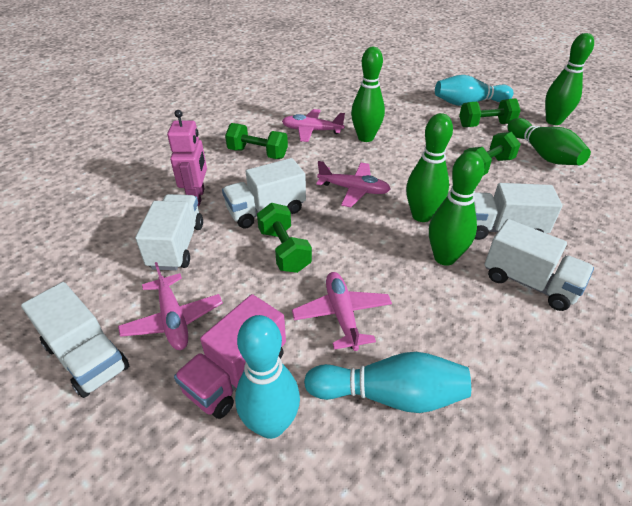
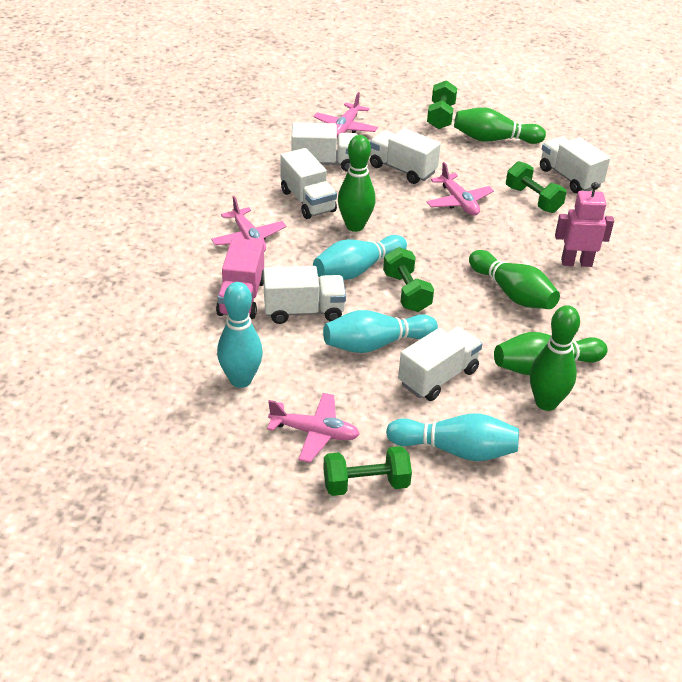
turquoise bowling pin: 3 -> 4
white truck: 5 -> 6

